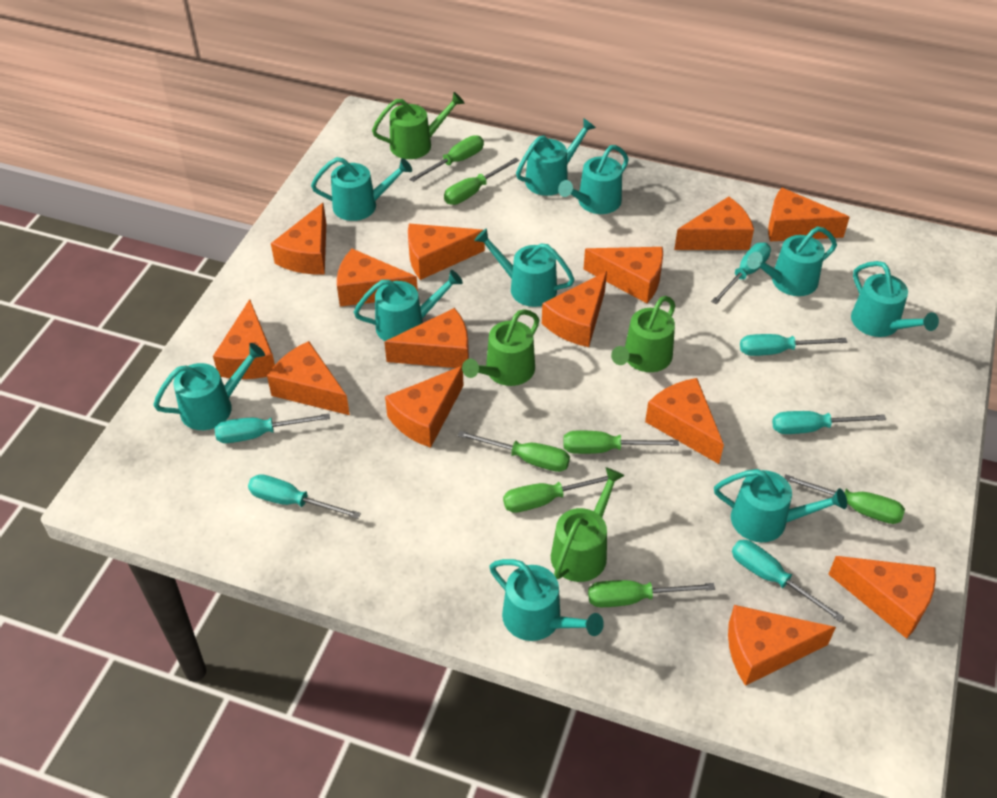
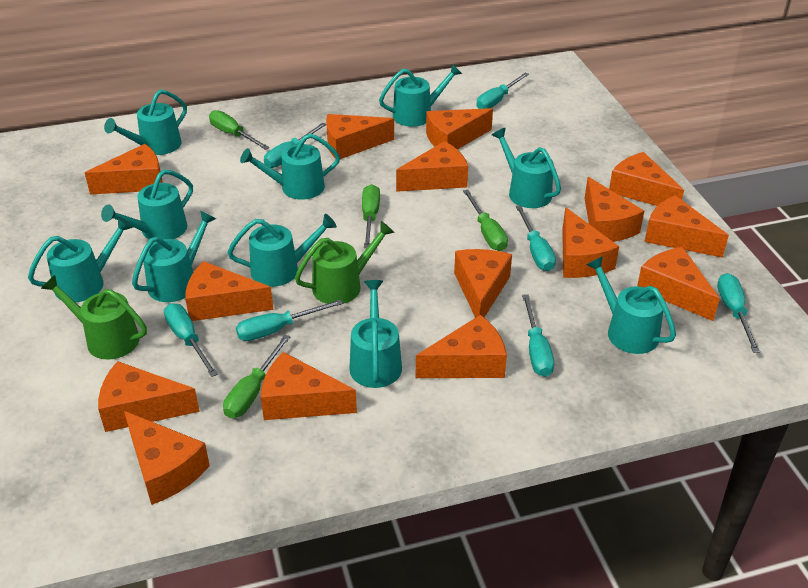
green screwdriver: 7 -> 4
green watering can: 4 -> 2
orange cheese: 14 -> 15
turquoise screwdriver: 6 -> 7

